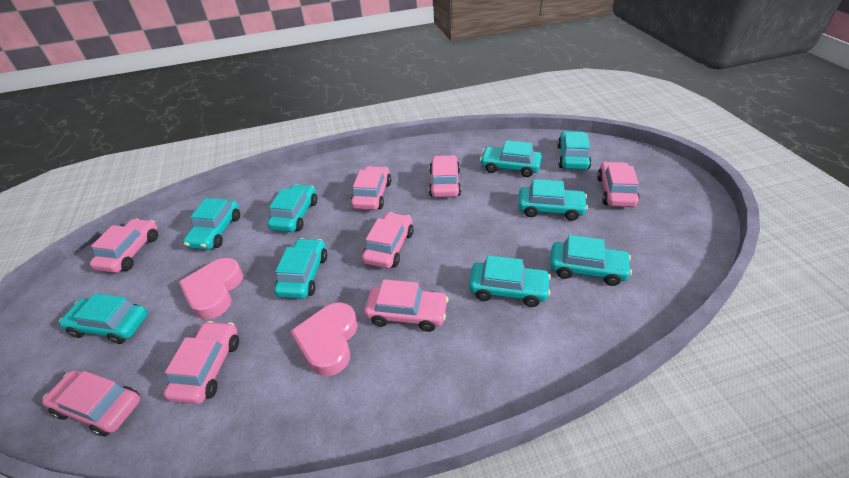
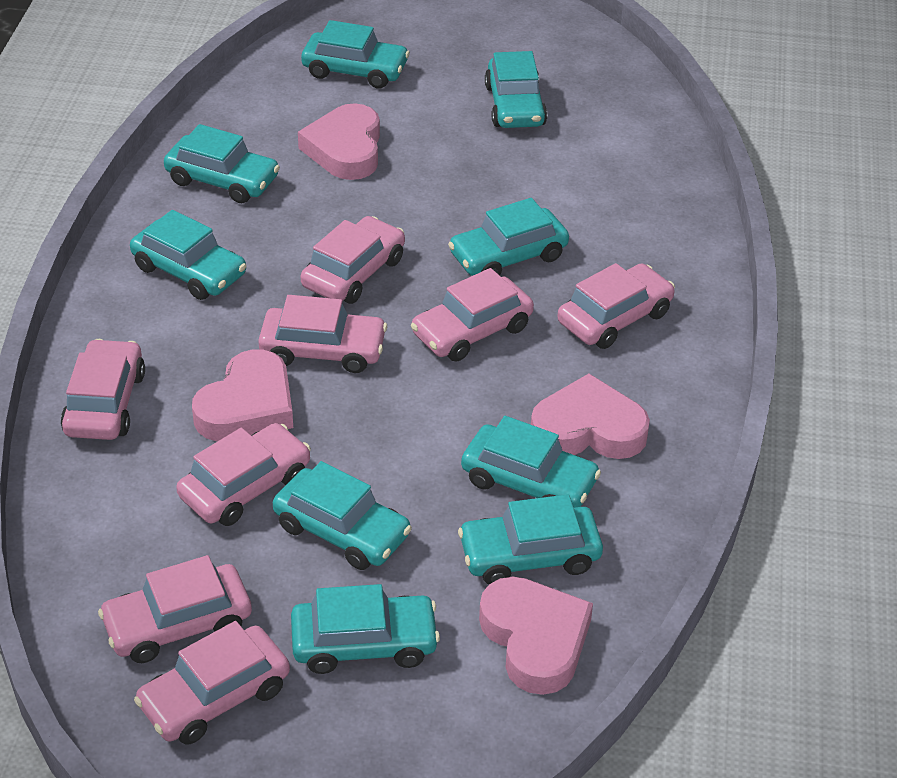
pink heart: 2 -> 4

